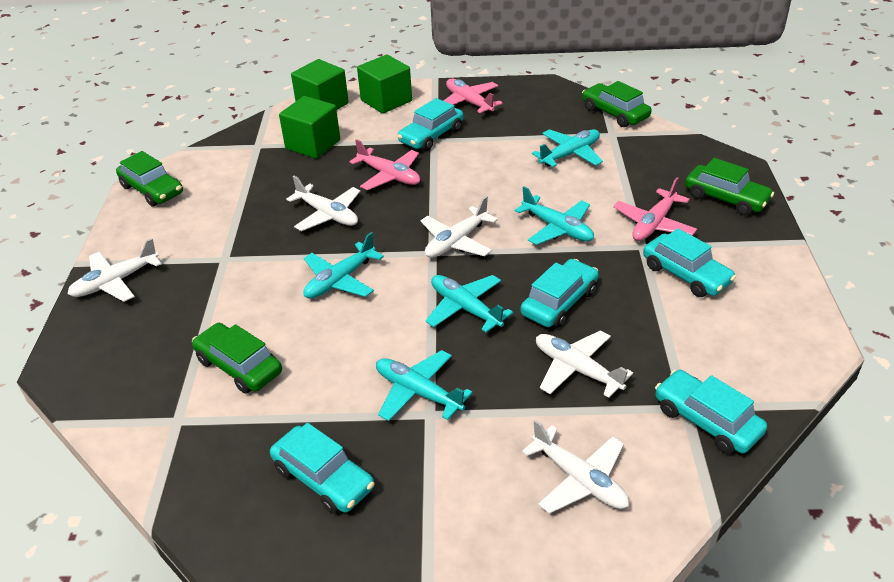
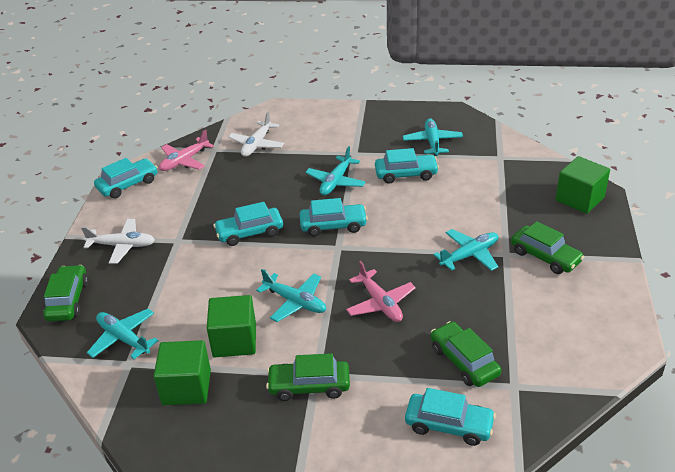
pink plane: 3 -> 2
white plane: 5 -> 2

